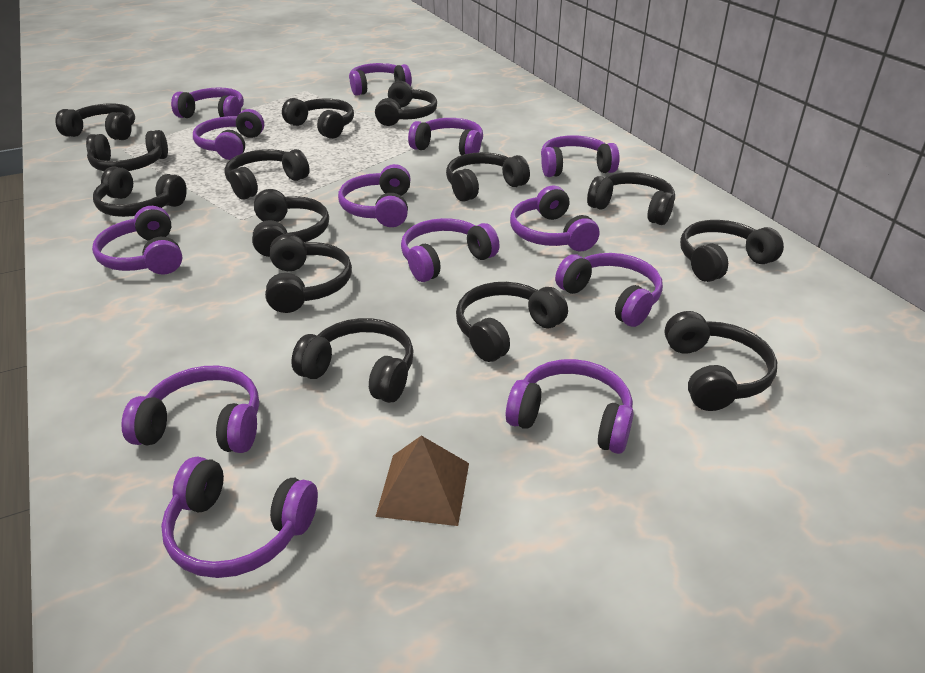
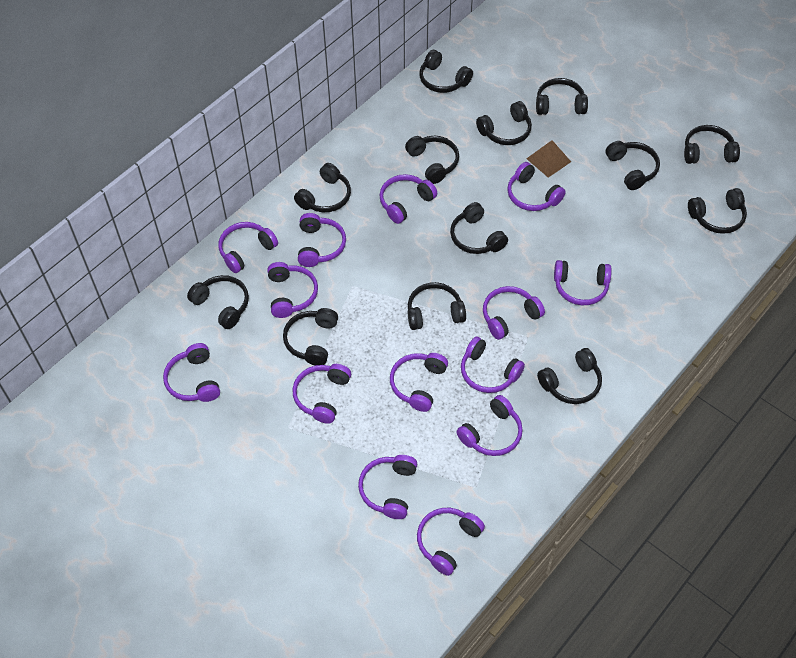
black headphones: 14 -> 13
purple headphones: 13 -> 14

